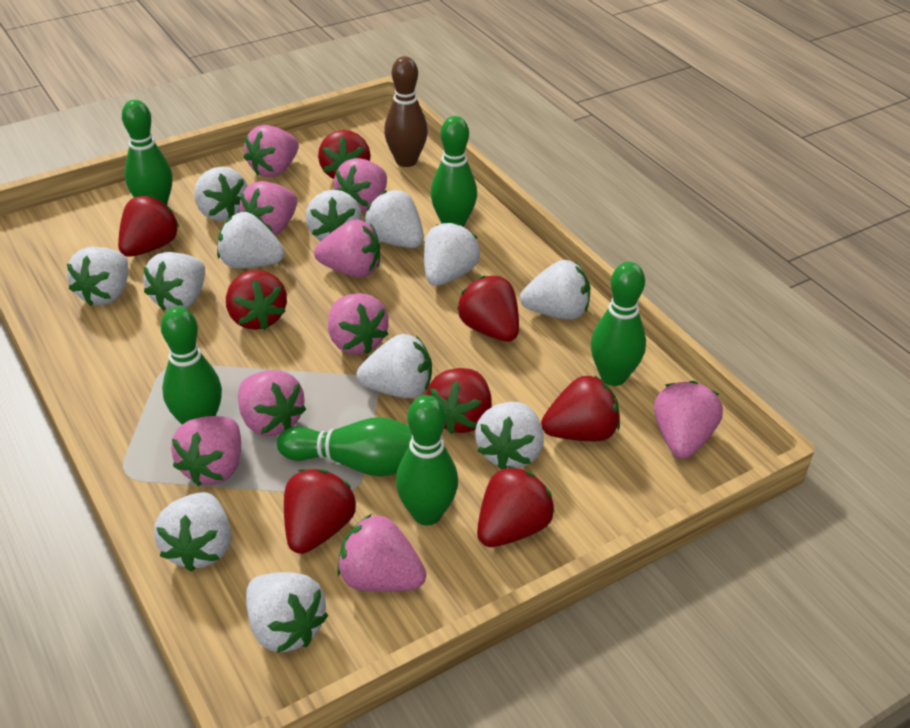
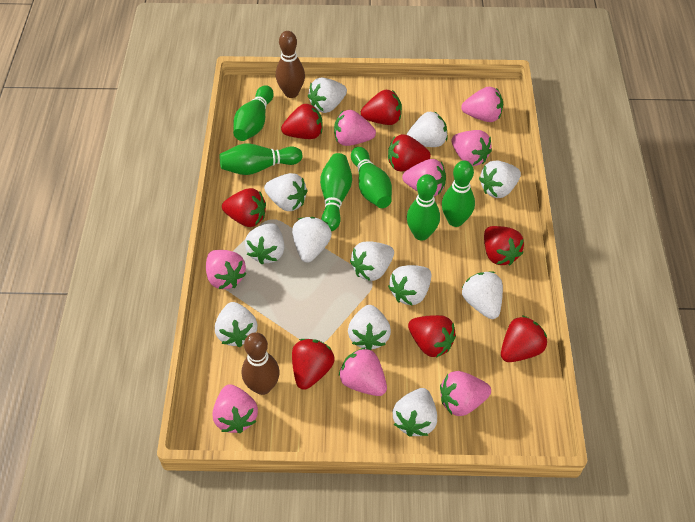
brown bowling pin: 1 -> 2
pink strawberry: 9 -> 8

